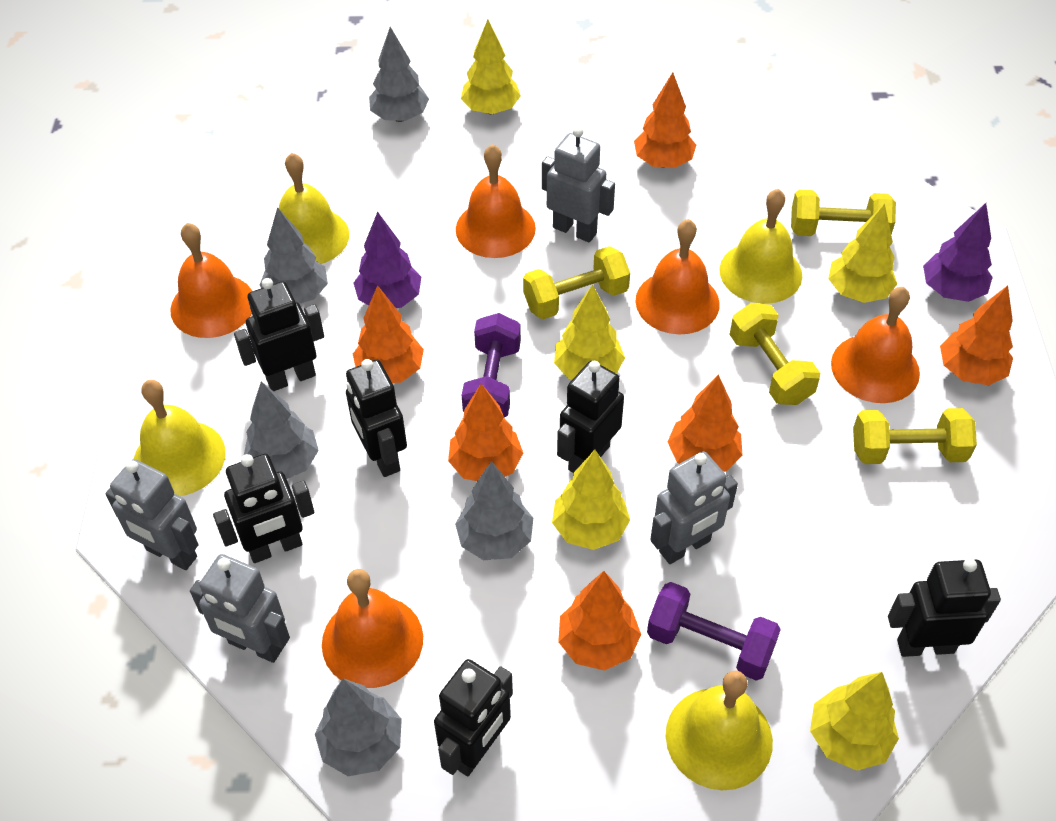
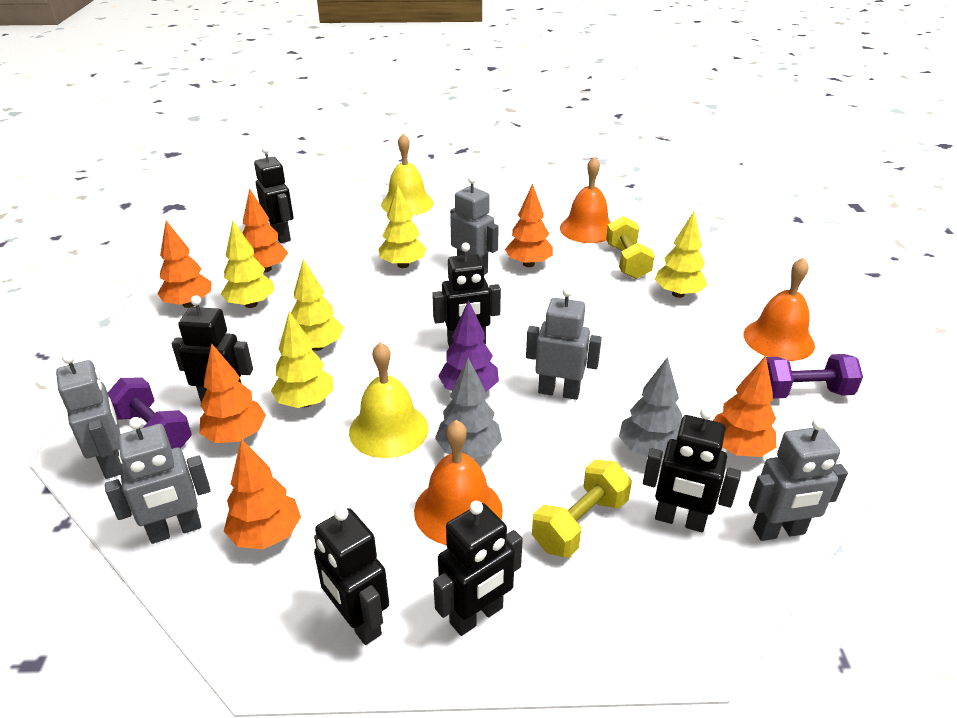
grey robot: 4 -> 5
grey tree: 5 -> 2
orange bell: 5 -> 3
purple tree: 2 -> 1
yellow bell: 4 -> 2
yellow dumbbell: 4 -> 2

